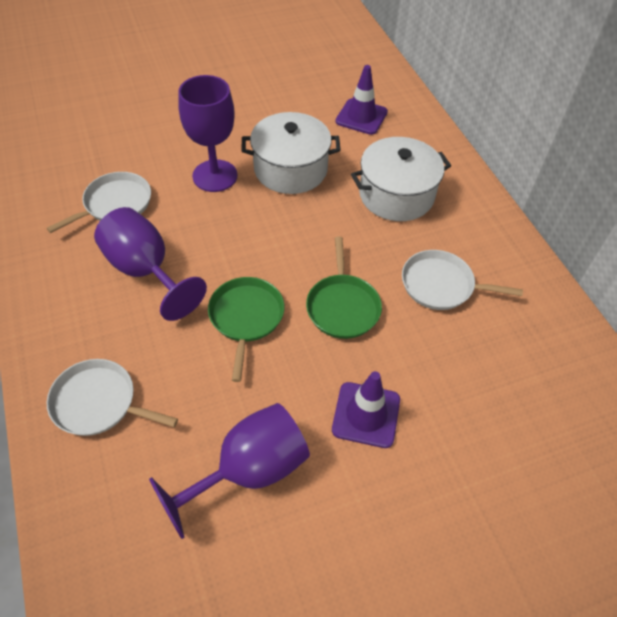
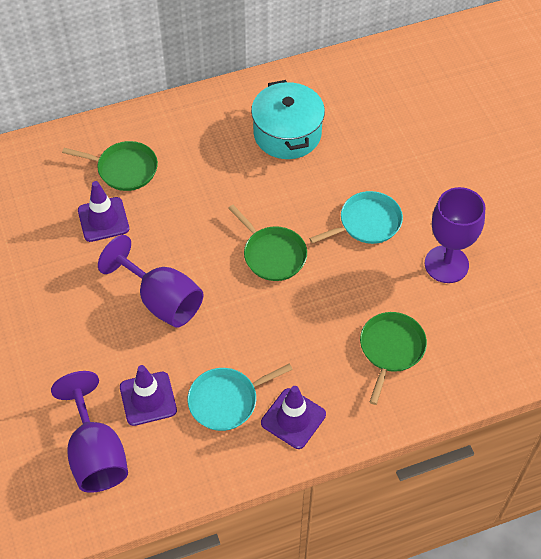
green pan: 2 -> 3
purple traffic cone: 2 -> 3
turquoise pan: 0 -> 2
turquoise pot: 0 -> 1
white pan: 3 -> 0
white pot: 2 -> 0

